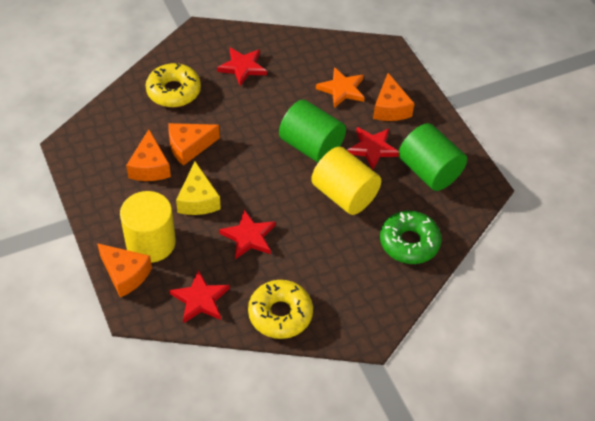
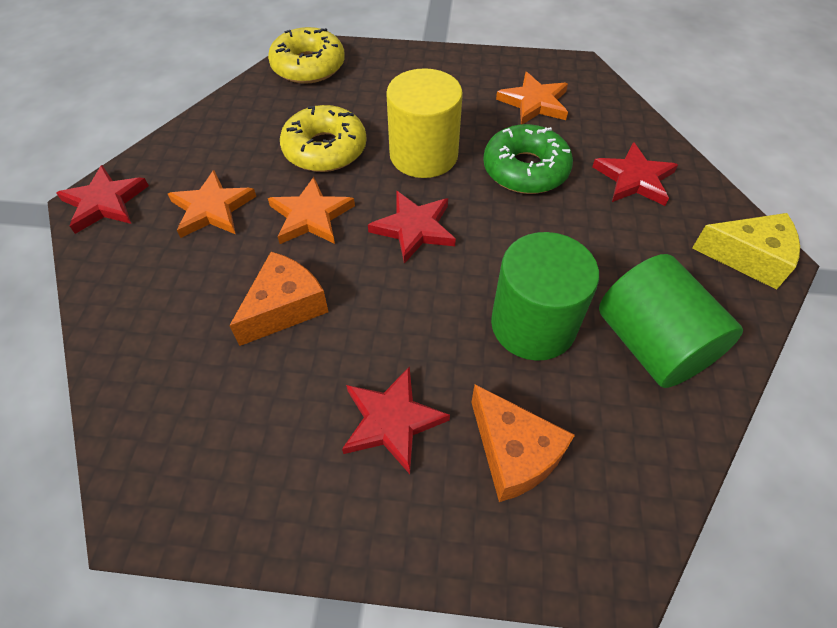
orange cheese: 4 -> 2
orange star: 1 -> 3
yellow cylinder: 2 -> 1

